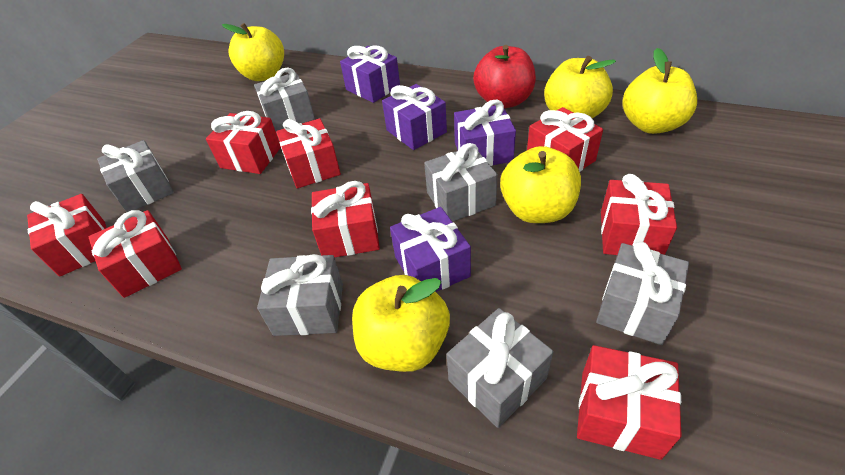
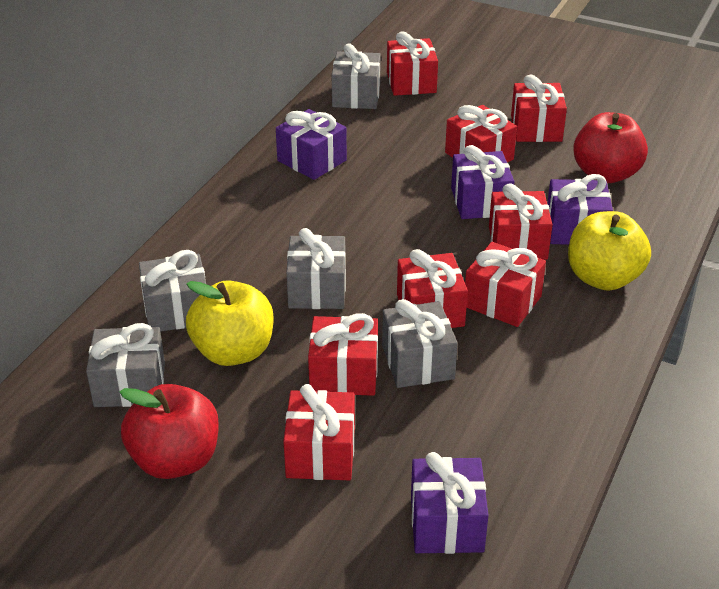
grey gift: 6 -> 5
red apple: 1 -> 2
yellow apple: 5 -> 2

